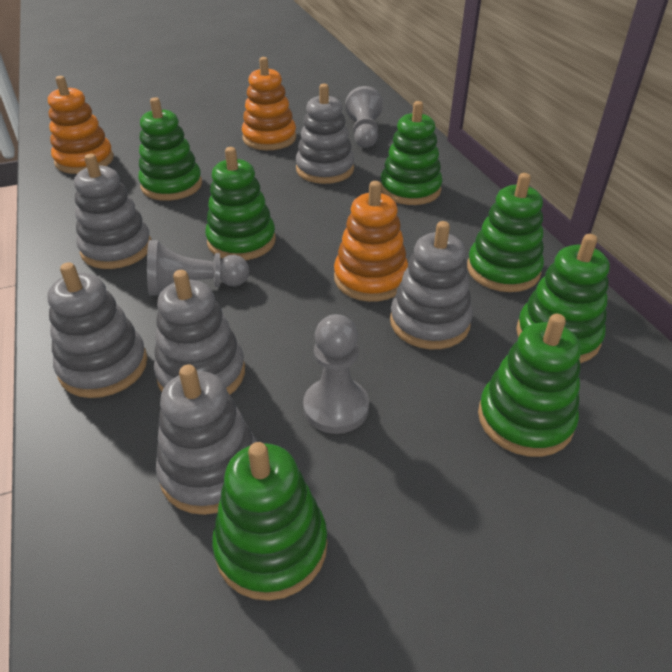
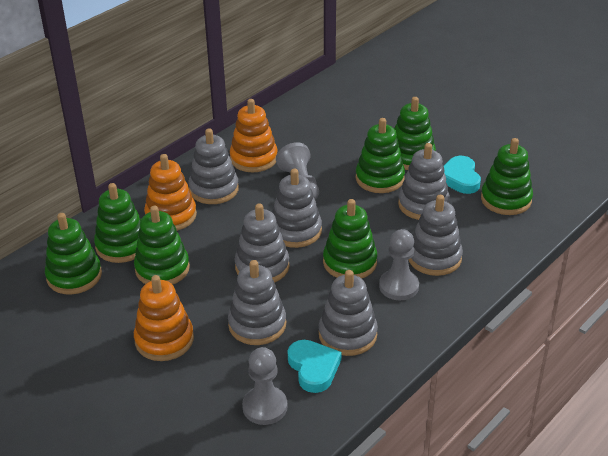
grey stacking toy: 6 -> 7
turquoise heart: 0 -> 2

